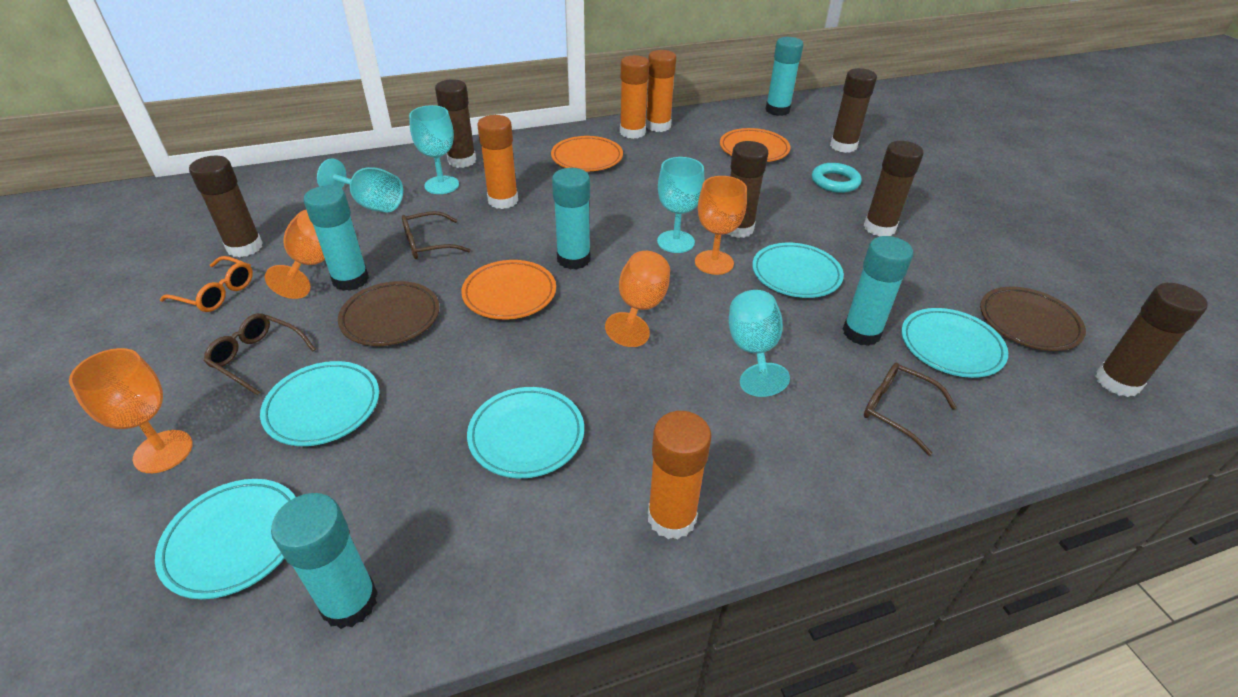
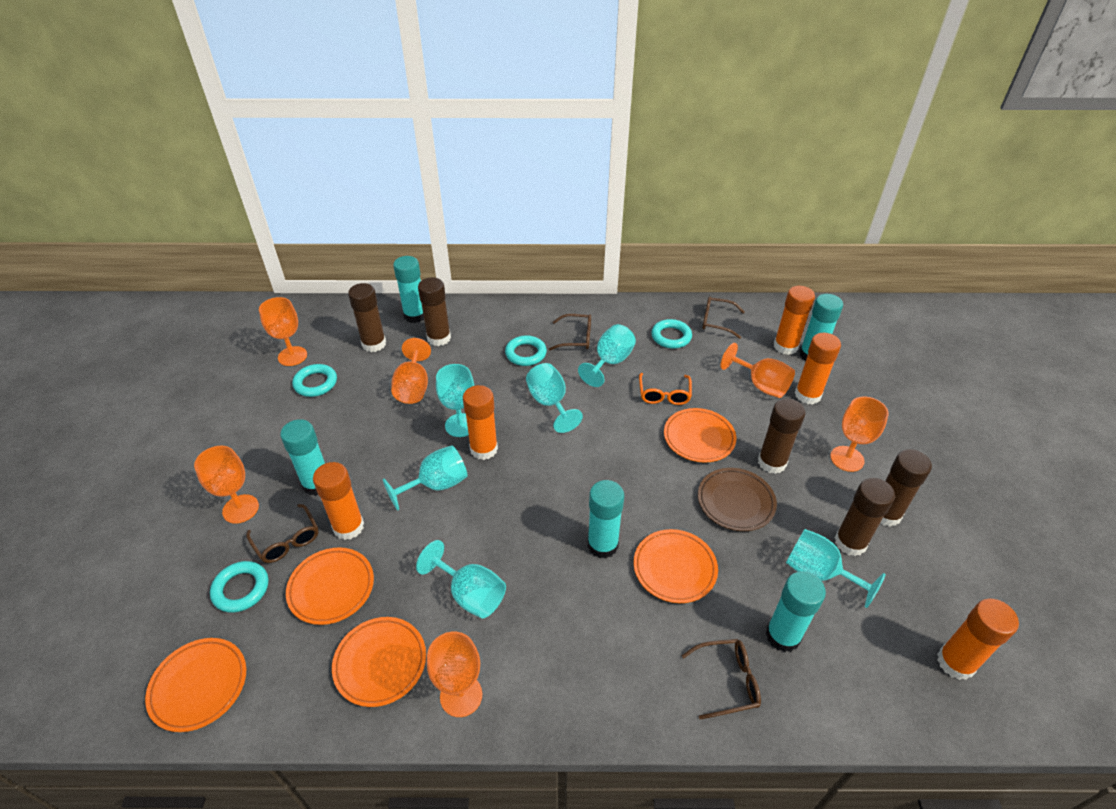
brown glasses: 3 -> 4
brown glue stick: 6 -> 5
brown plate: 2 -> 1
orange glue stick: 4 -> 5
orange goblet: 4 -> 6
orange plate: 3 -> 5
turquoise goblet: 4 -> 6
turquoise plate: 5 -> 0
turquoise ring: 1 -> 4

